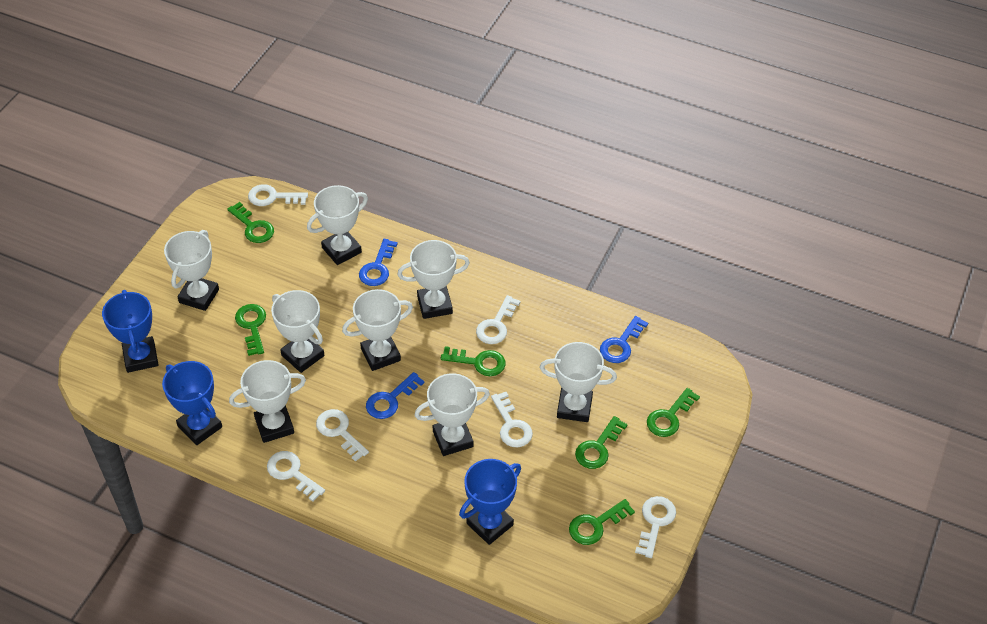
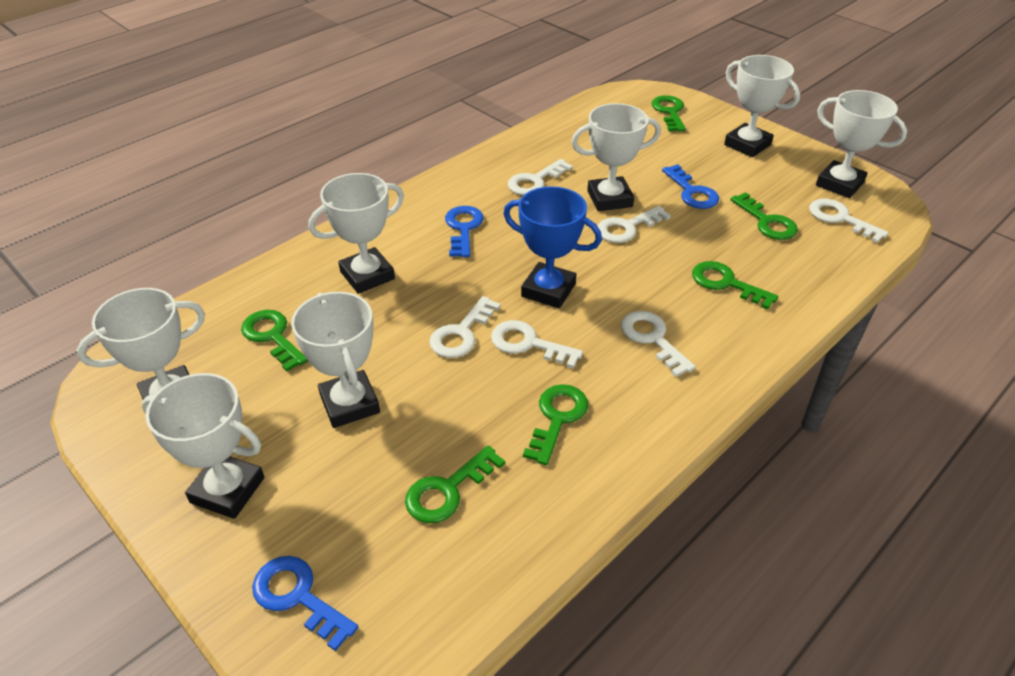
blue trophy: 3 -> 1
white trophy: 8 -> 7

